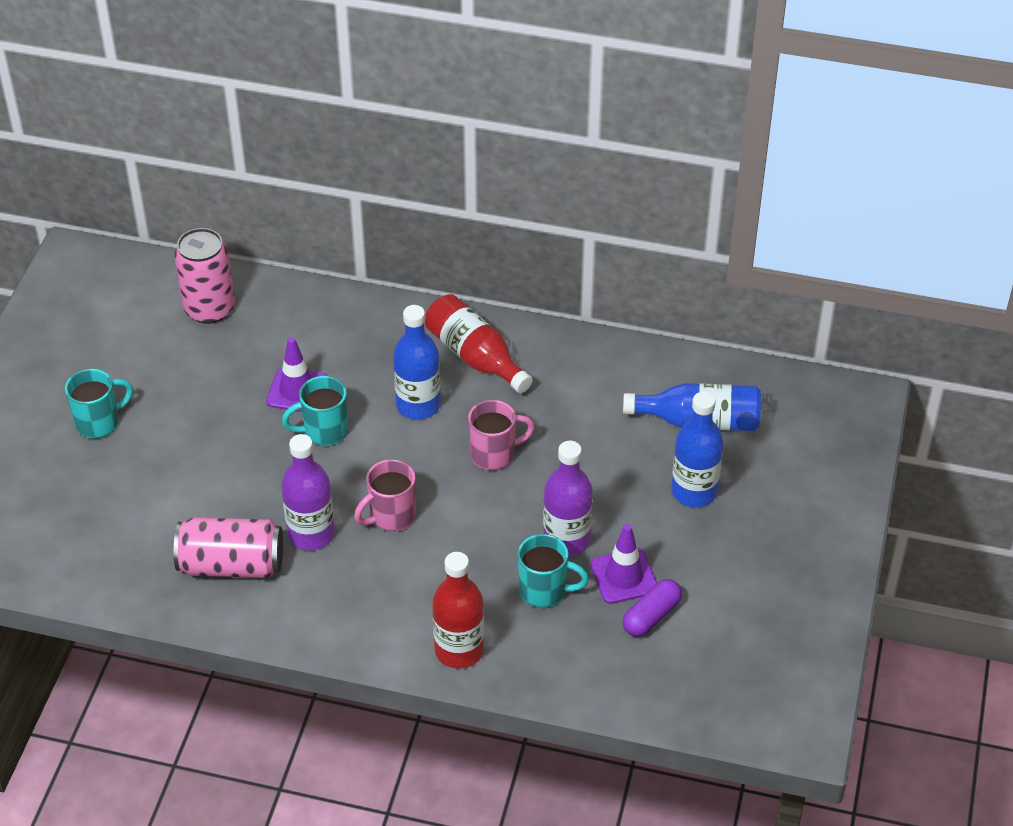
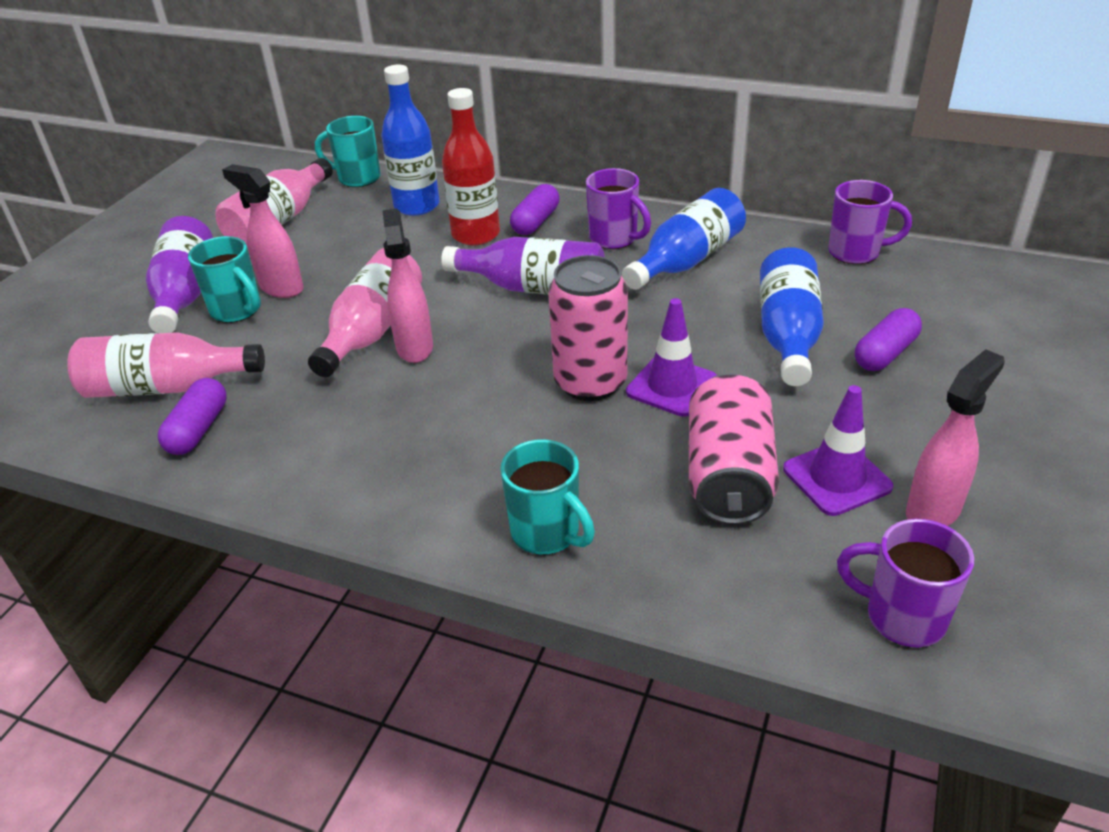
pink bottle: 0 -> 3
pink mug: 2 -> 0
pink spray bottle: 0 -> 3
purple capsule: 1 -> 3
purple mug: 0 -> 3
red bottle: 2 -> 1

